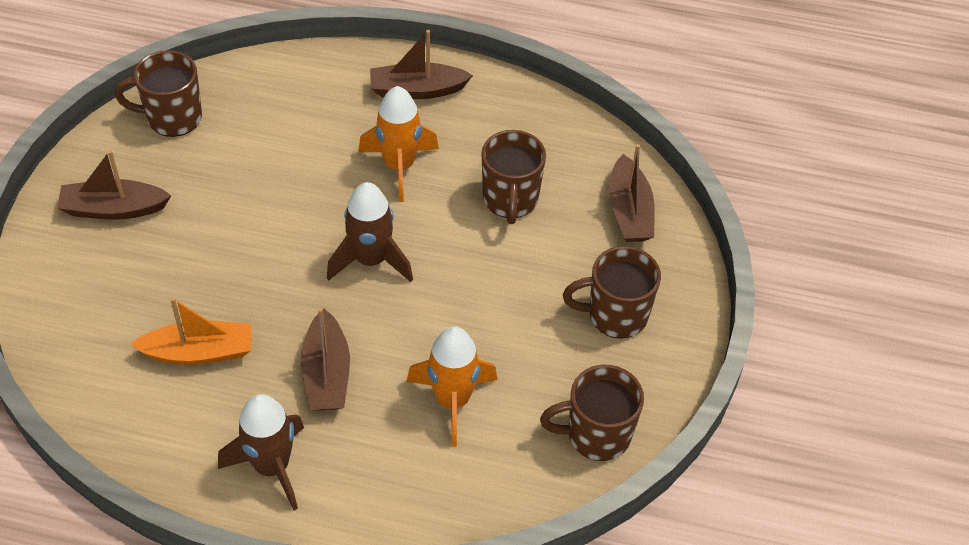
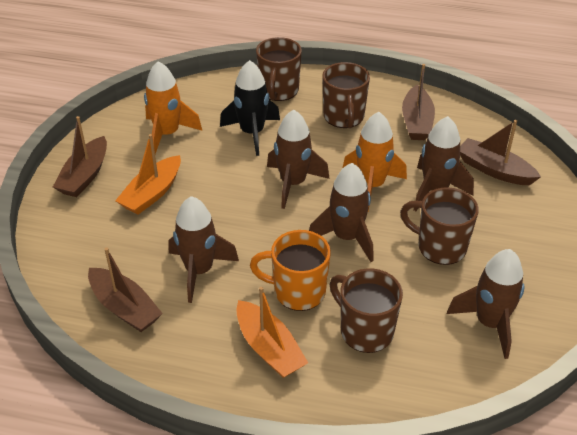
black rocket: 0 -> 1
brown rocket: 2 -> 5
orange boat: 1 -> 2
orange mug: 0 -> 1

